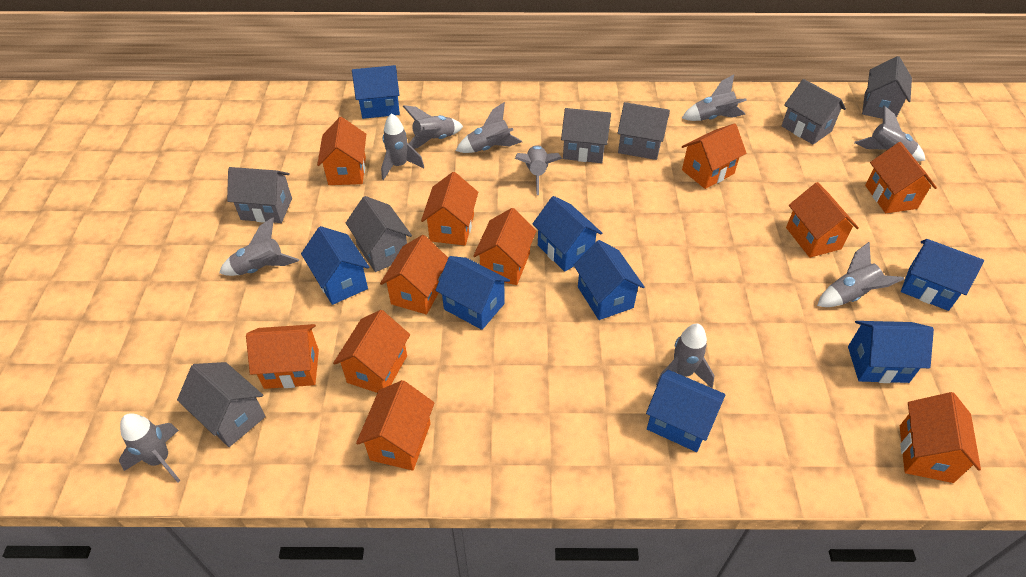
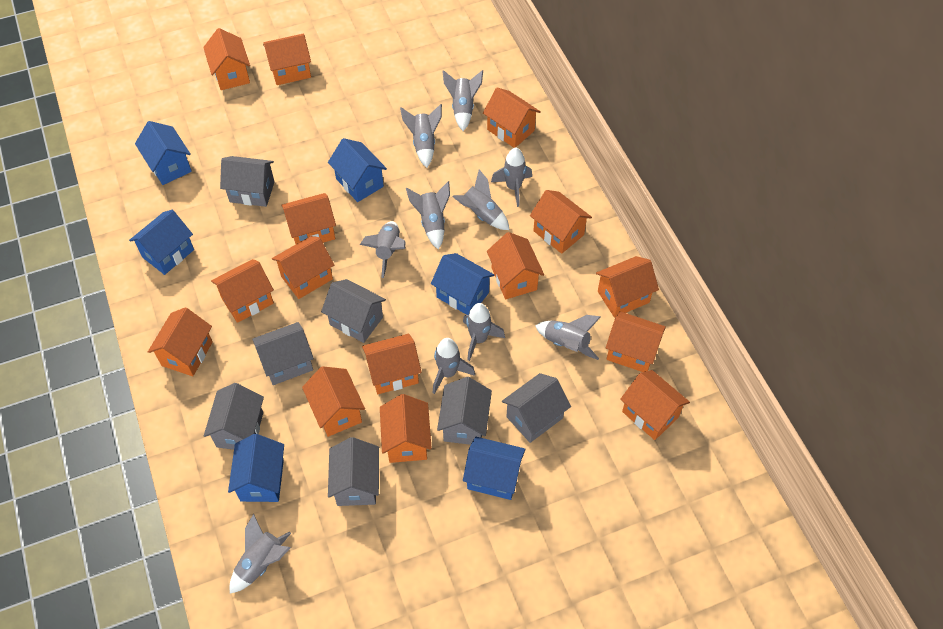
blue house: 8 -> 6
orange house: 11 -> 15

